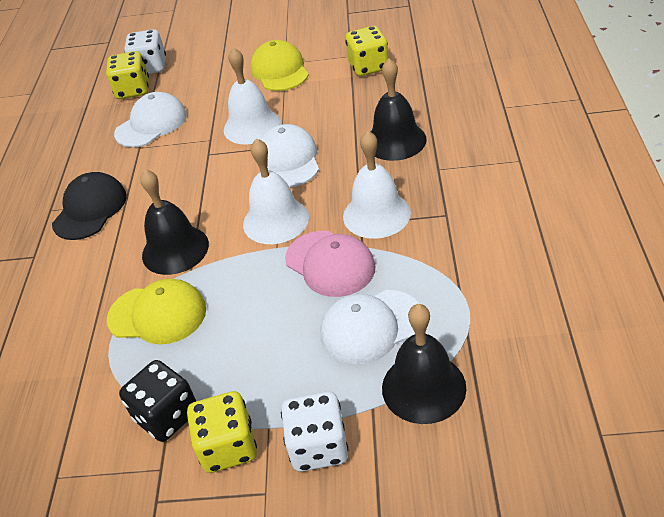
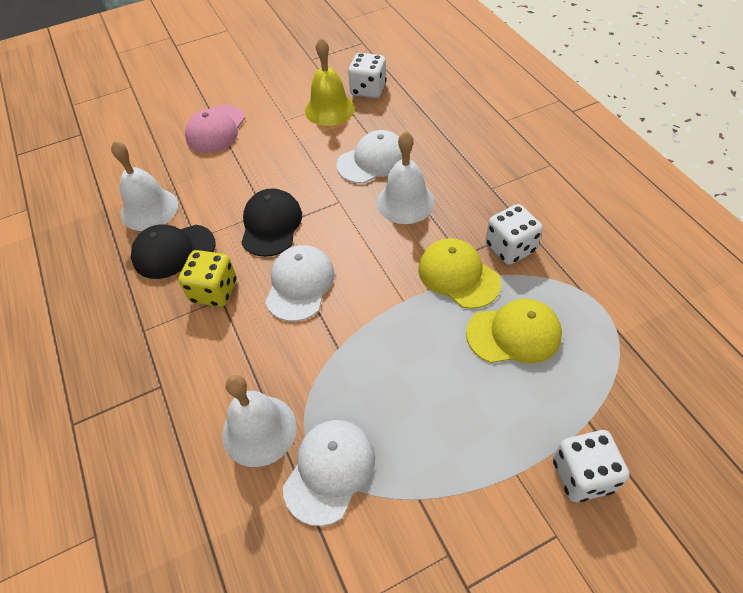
black bell: 3 -> 0
black cap: 1 -> 2
black dice: 1 -> 0
white dice: 2 -> 3
yellow bell: 0 -> 1
yellow dice: 3 -> 1

